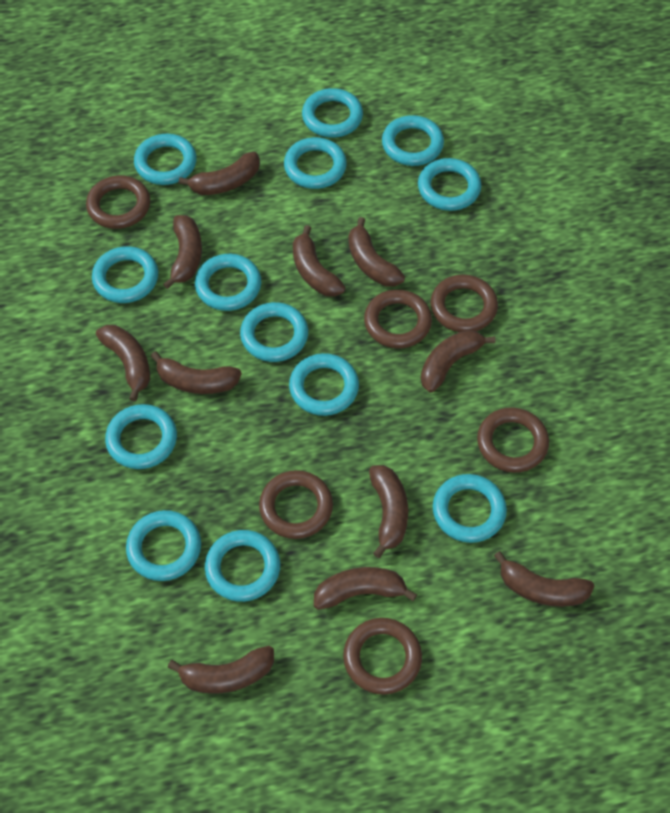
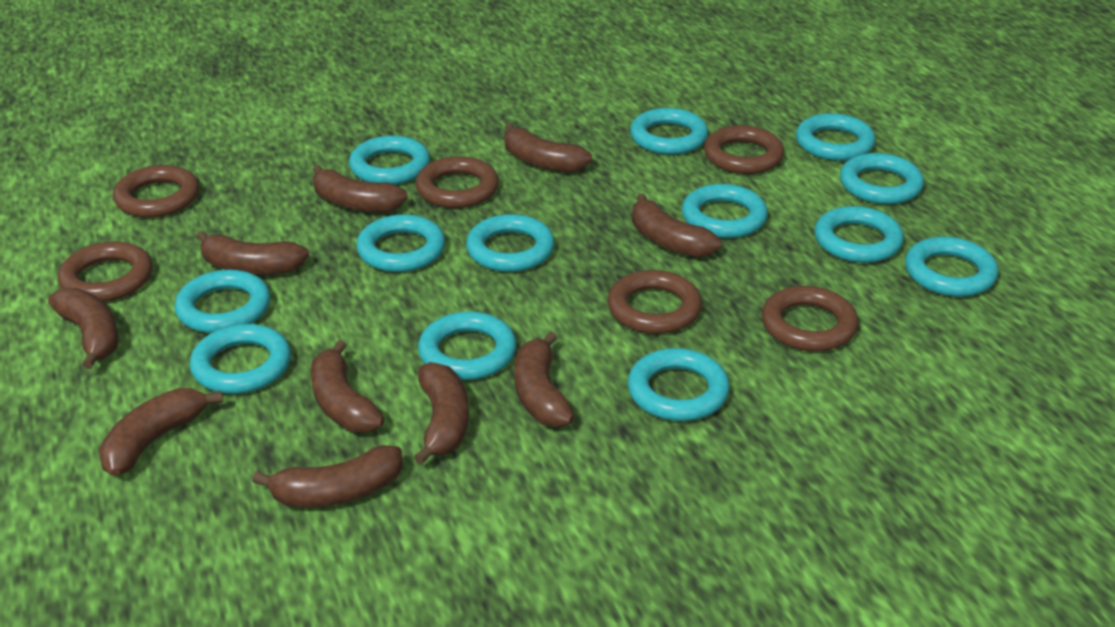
brown banana: 11 -> 10

